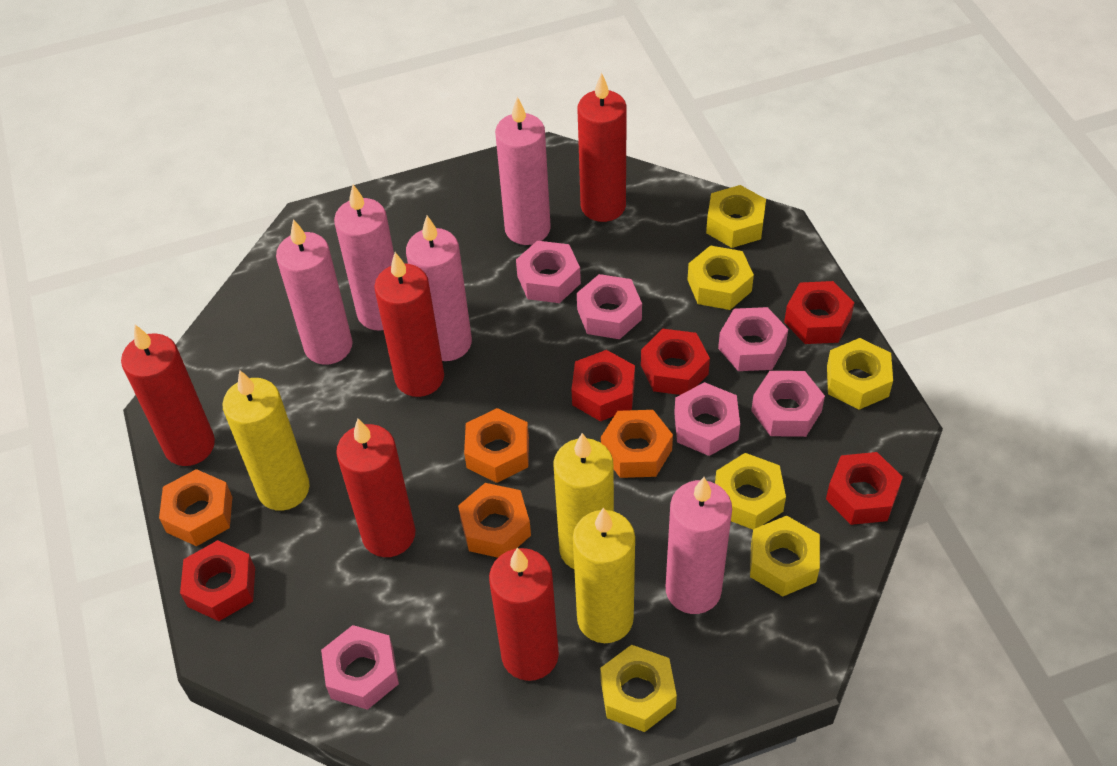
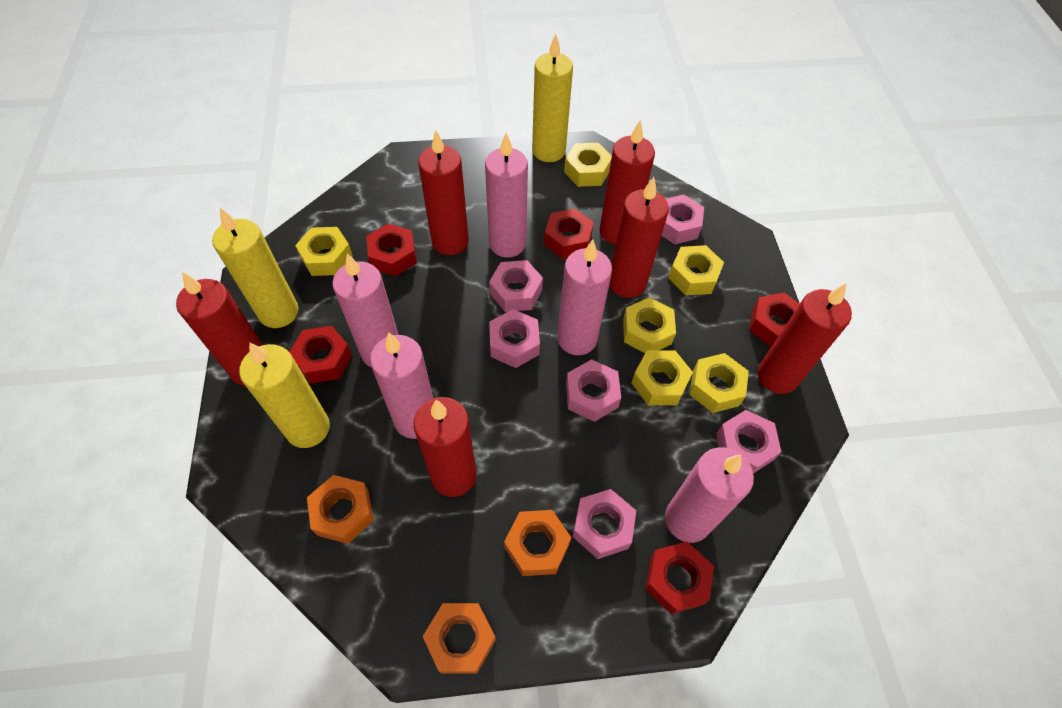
orange nut: 4 -> 3
red candle: 5 -> 6

